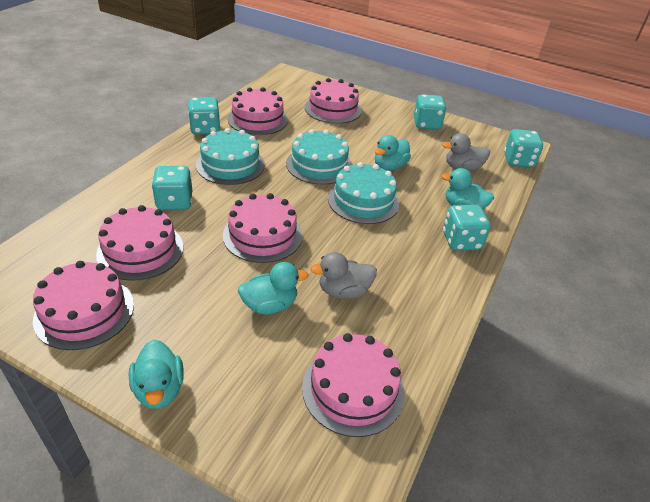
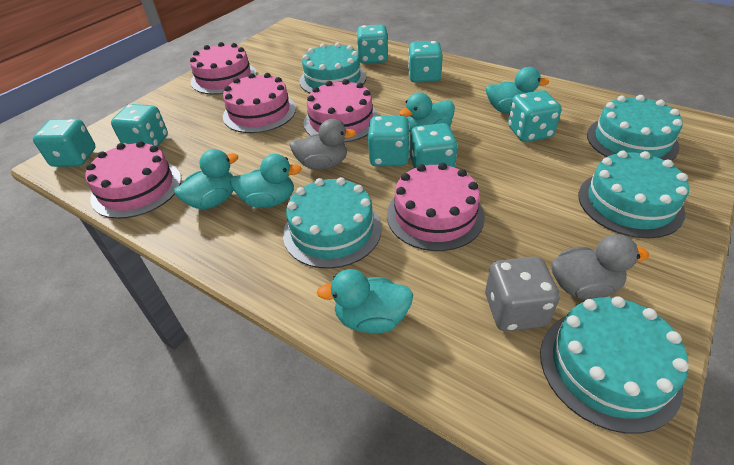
grey dice: 0 -> 1
pink cake: 6 -> 5
turquoise cake: 3 -> 5
turquoise dice: 5 -> 7
turquoise duck: 4 -> 5

